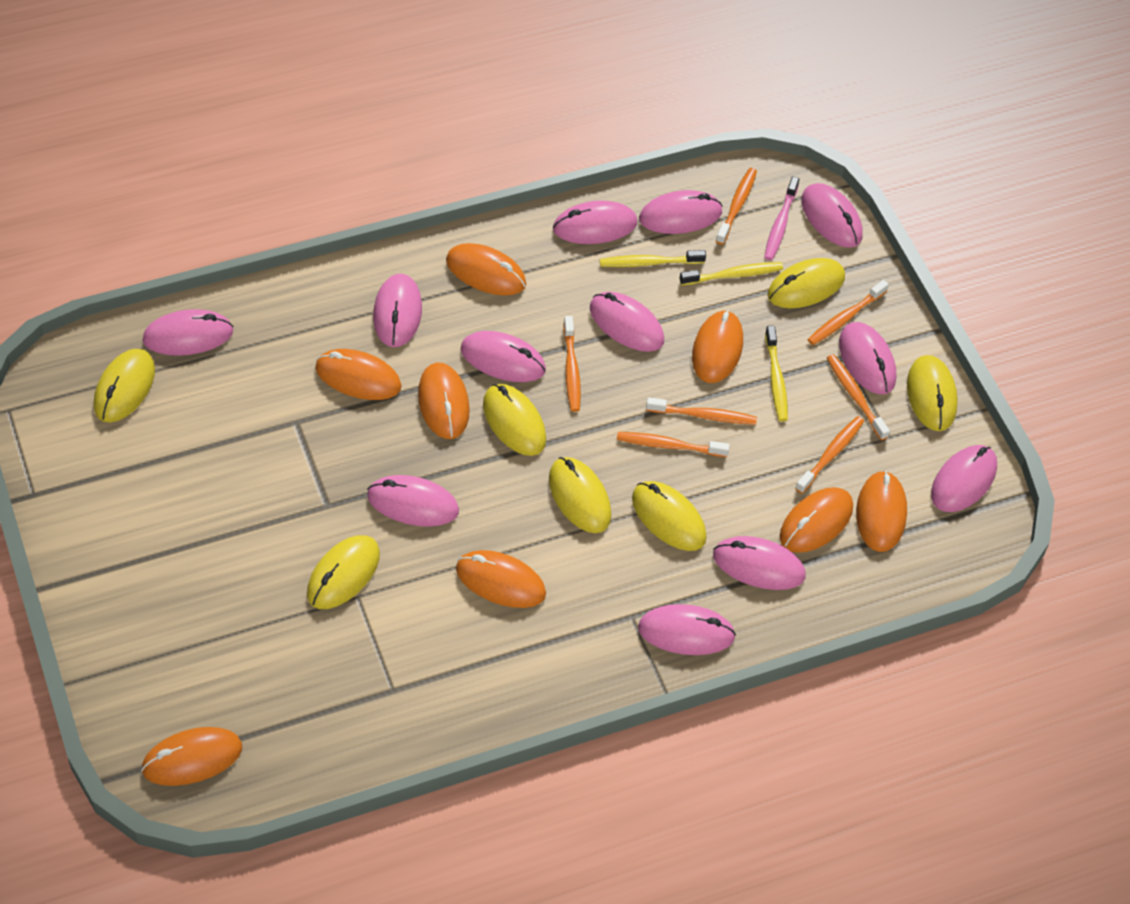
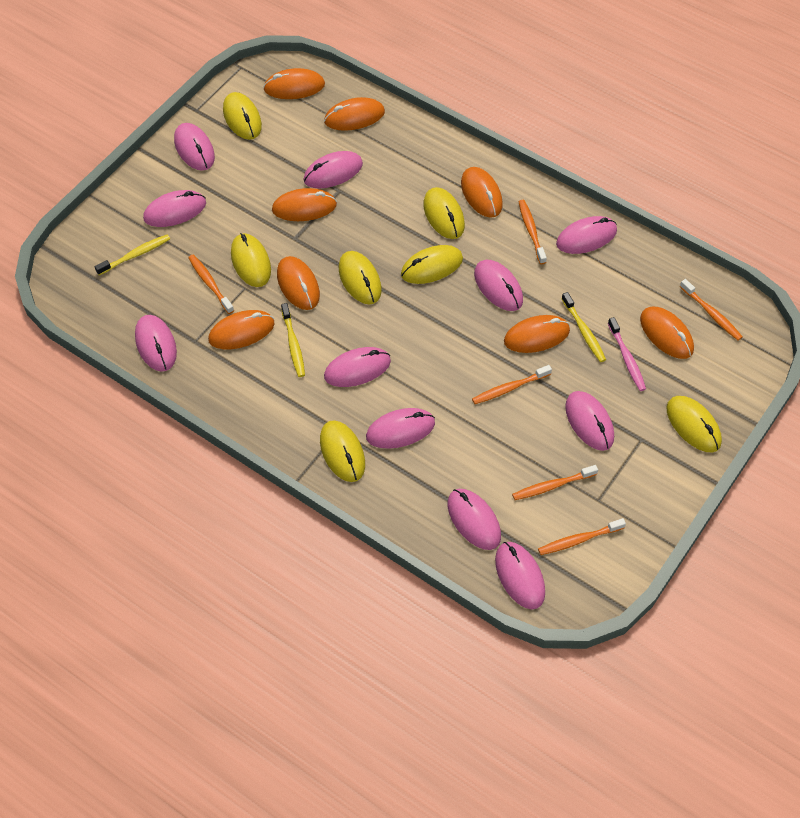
orange toothbrush: 7 -> 6
pink mouse: 12 -> 11

